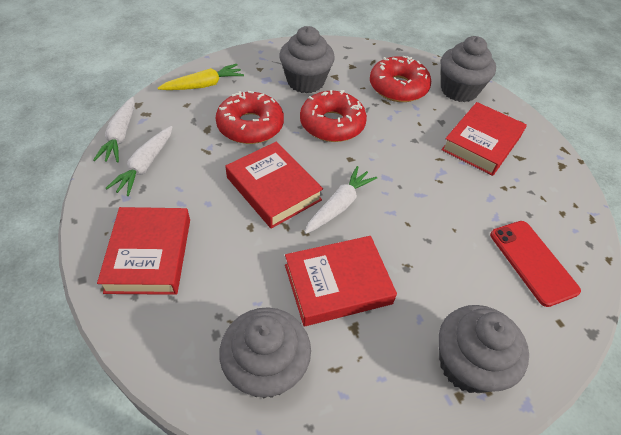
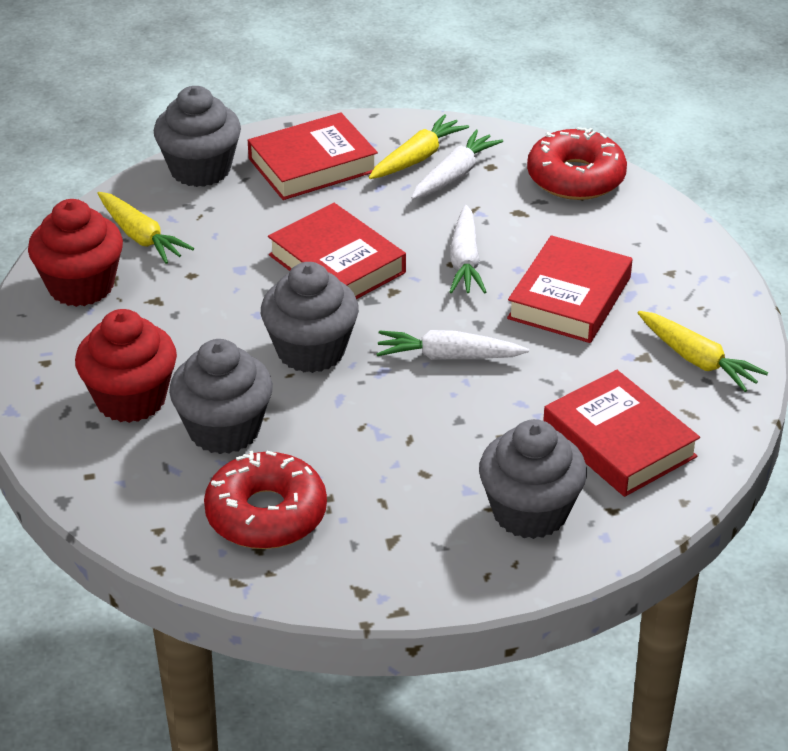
red cupcake: 0 -> 2
red donut: 3 -> 2
red phone: 1 -> 0
yellow carrot: 1 -> 3

